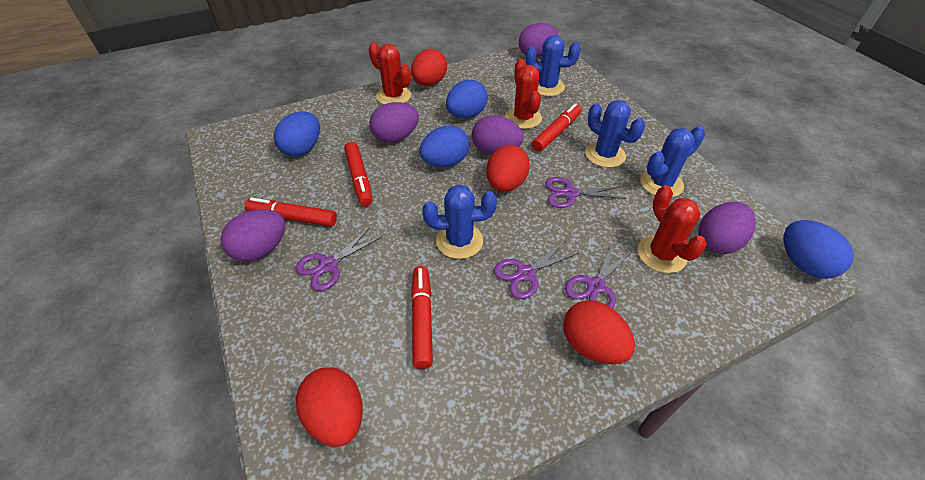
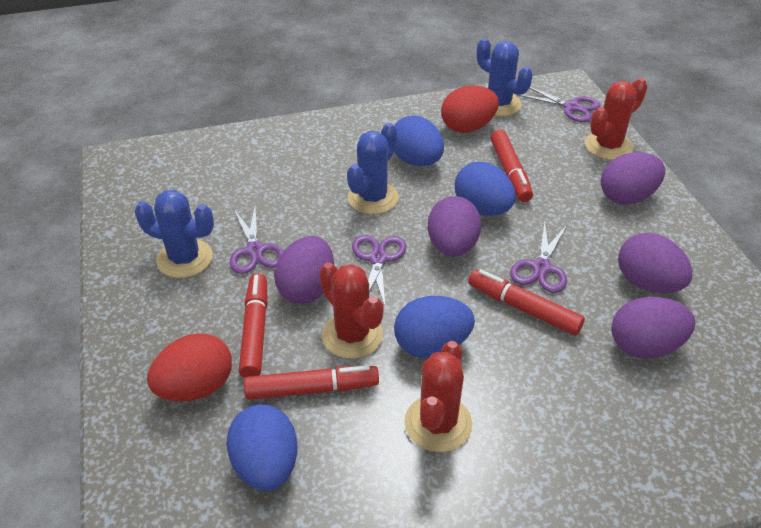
blue cactus: 4 -> 3
red egg: 4 -> 2

